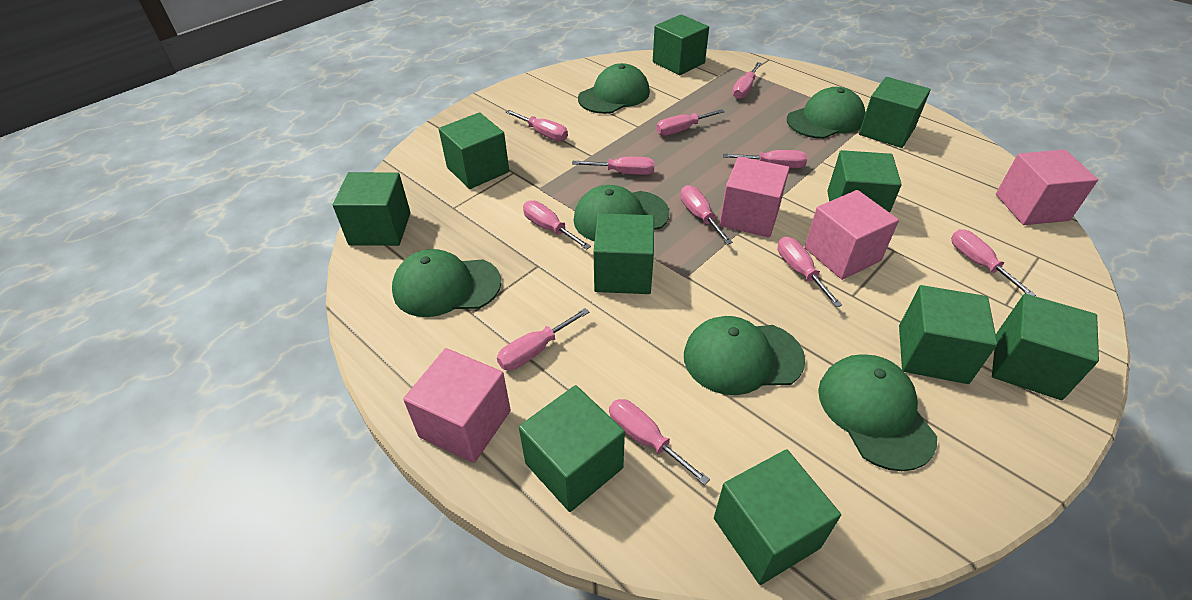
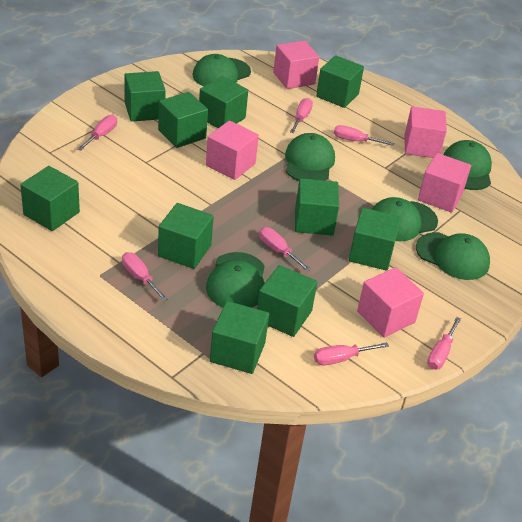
pink cube: 4 -> 5
pink screwdriver: 11 -> 7

